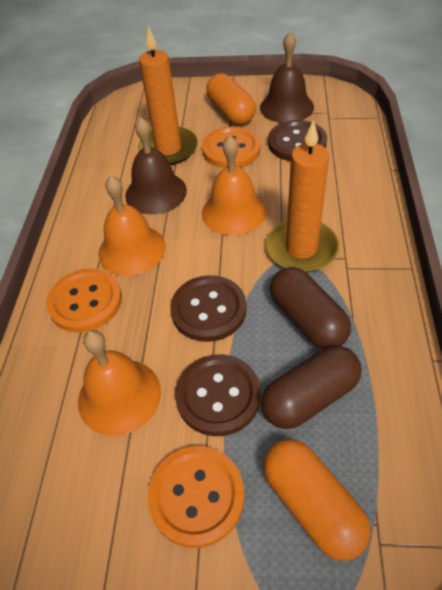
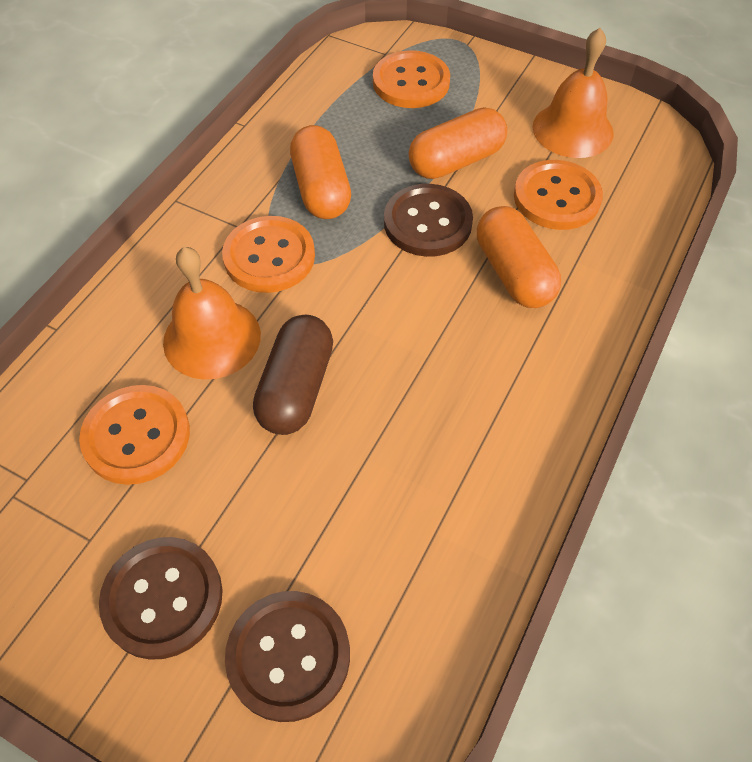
brown bell: 2 -> 0
brown capsule: 2 -> 1
orange bell: 3 -> 2
orange button: 3 -> 4
orange candle: 2 -> 0
orange capsule: 2 -> 3

